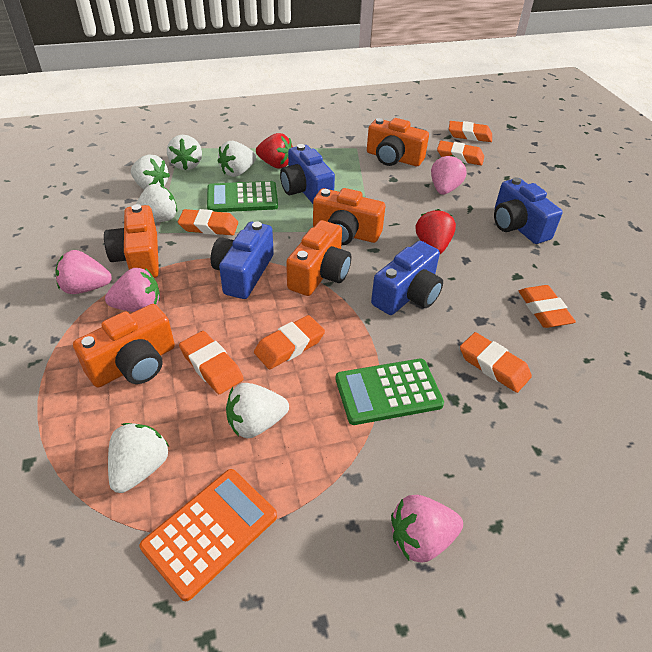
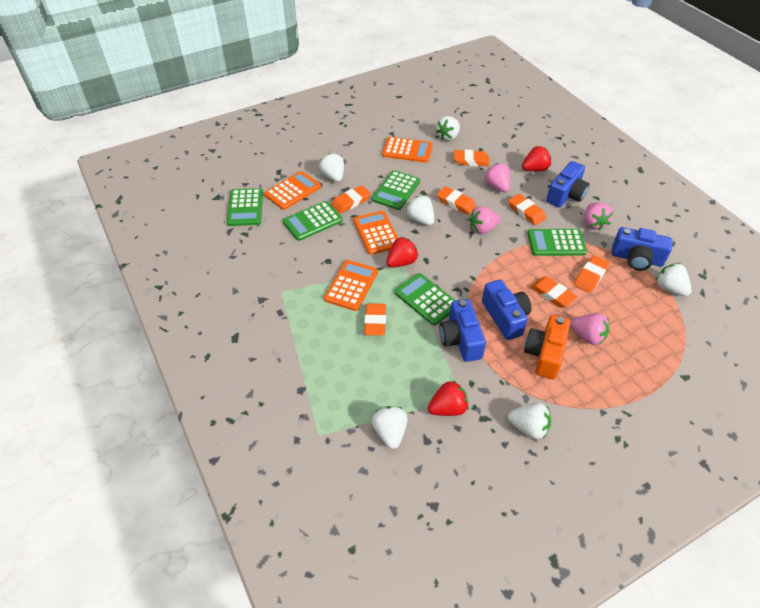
green calculator: 2 -> 5
orange calculator: 1 -> 4
orange camera: 5 -> 1
red strawberry: 2 -> 3

